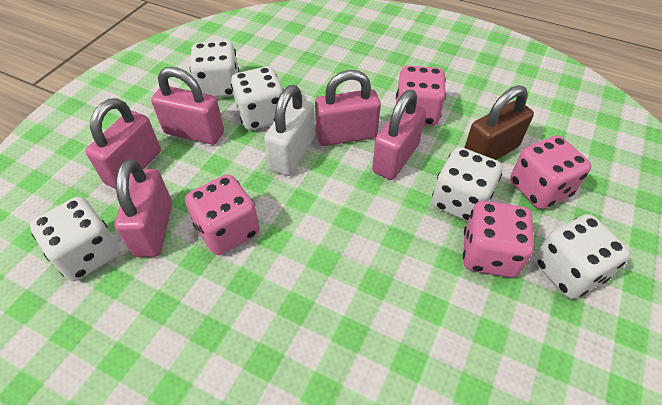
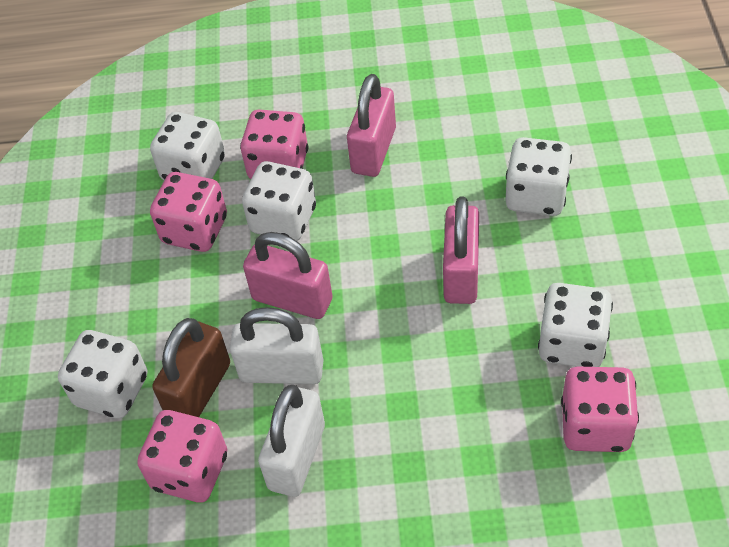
pink padlock: 5 -> 3
white padlock: 1 -> 2

